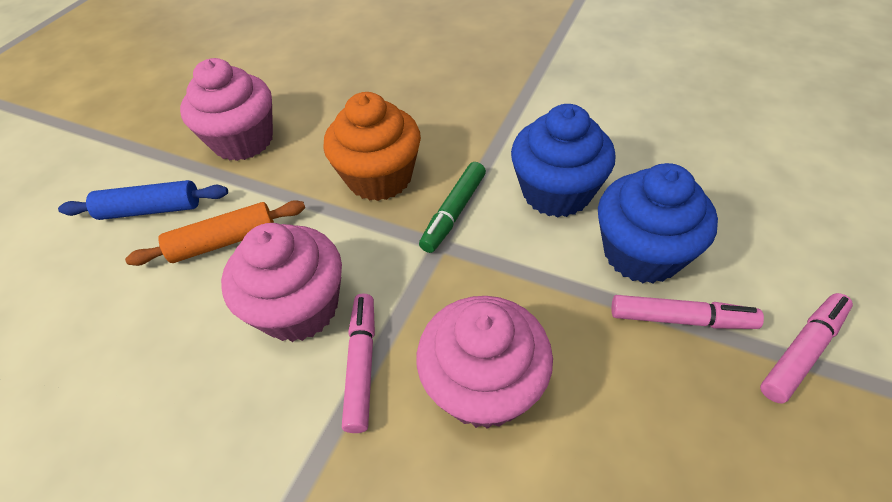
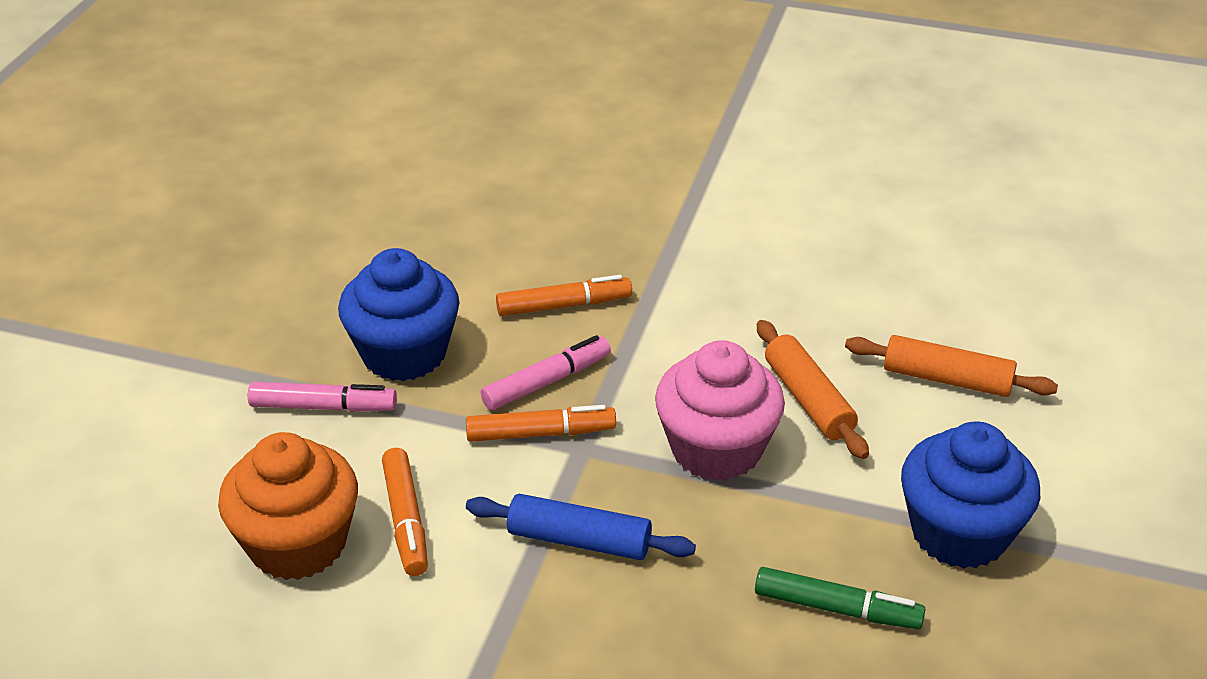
orange marker: 0 -> 3
orange rolling pin: 1 -> 2
pink cupcake: 3 -> 1
pink marker: 3 -> 2

